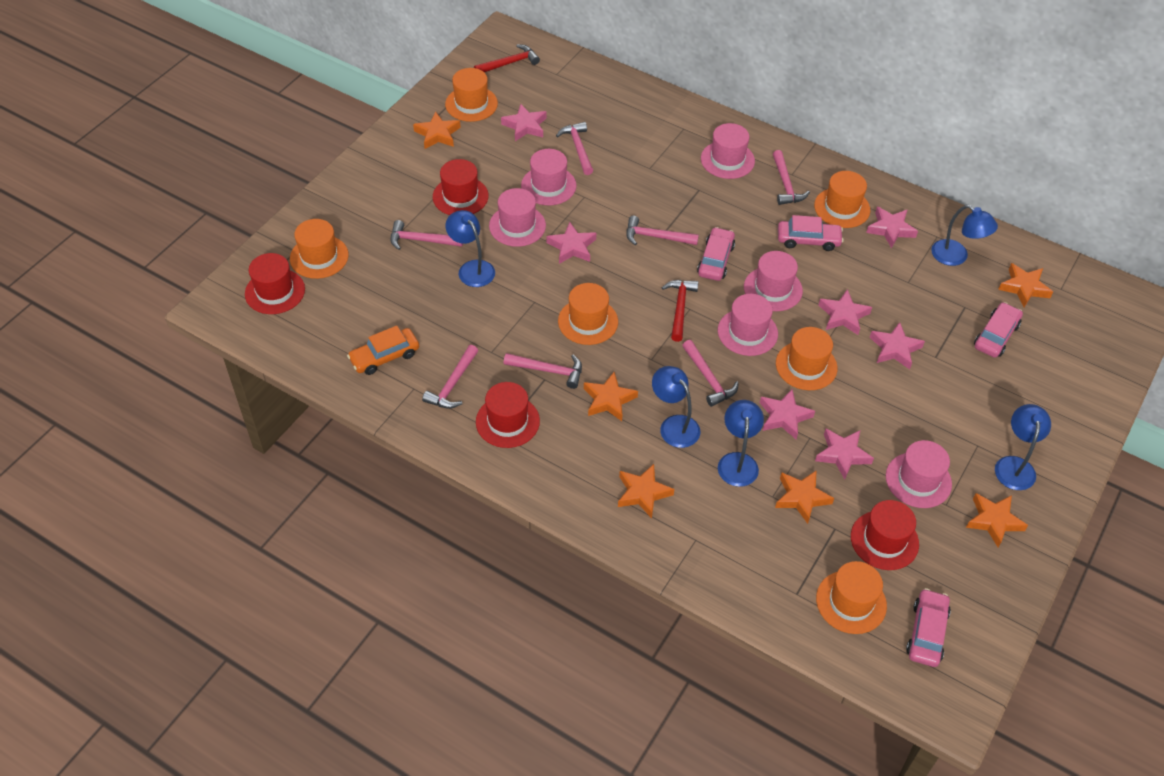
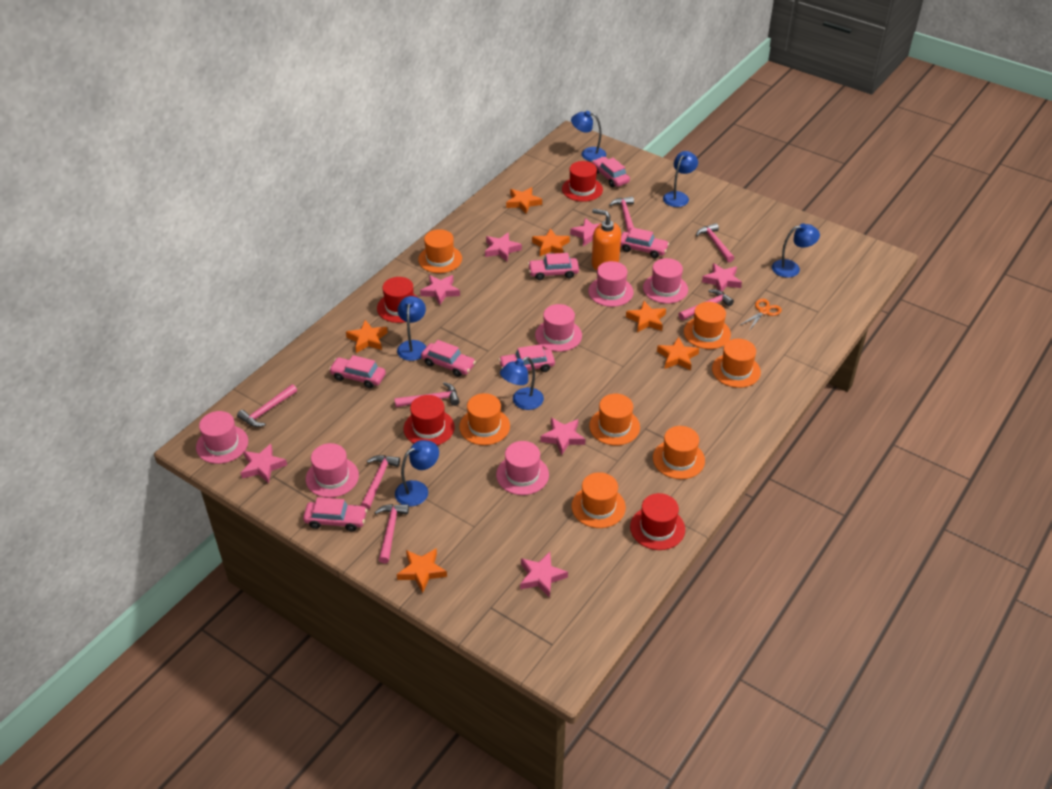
blue lamp: 5 -> 6
orange car: 1 -> 0
orange hat: 6 -> 7
orange scissors: 0 -> 1
orange soap dispenser: 0 -> 1
pink car: 4 -> 7
red hammer: 2 -> 0

